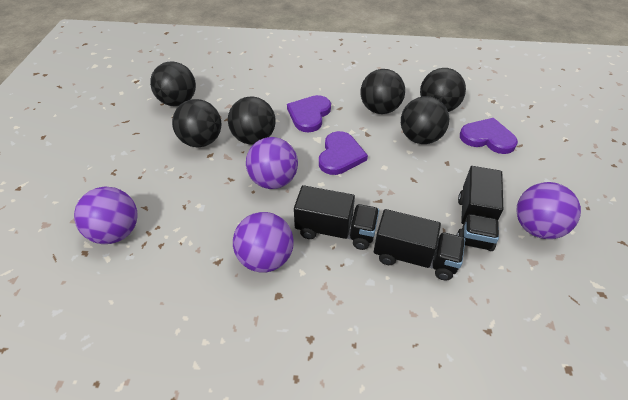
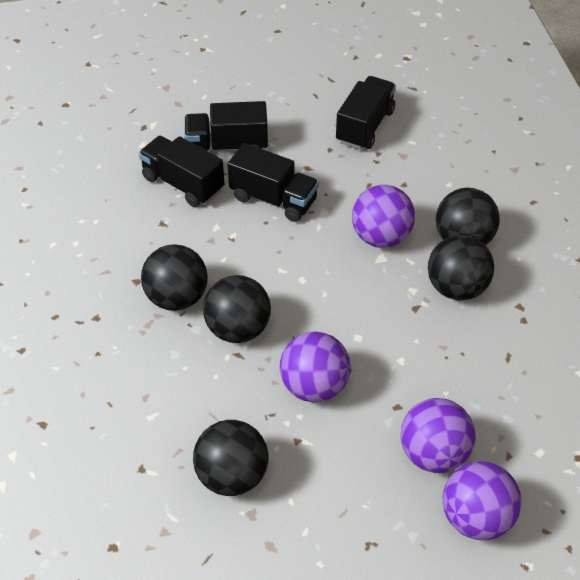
black ball: 6 -> 5
black truck: 3 -> 4
purple heart: 3 -> 0

